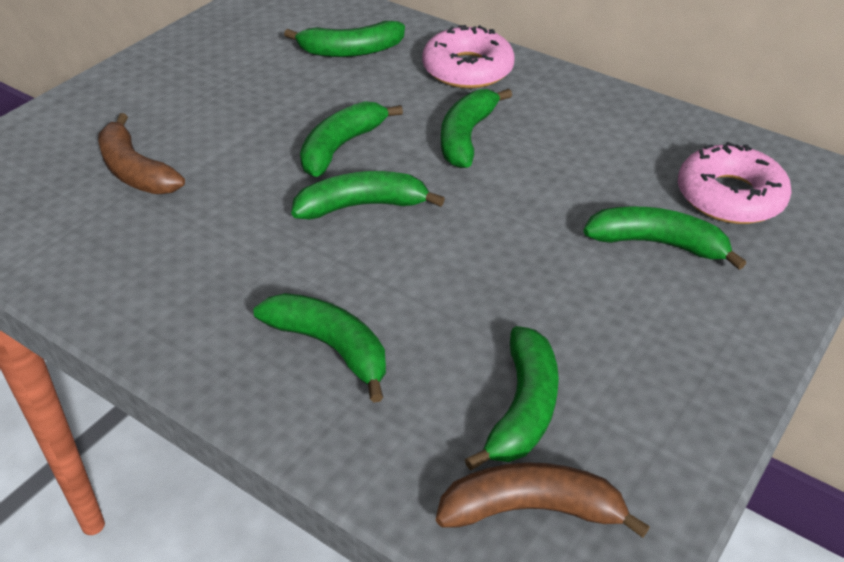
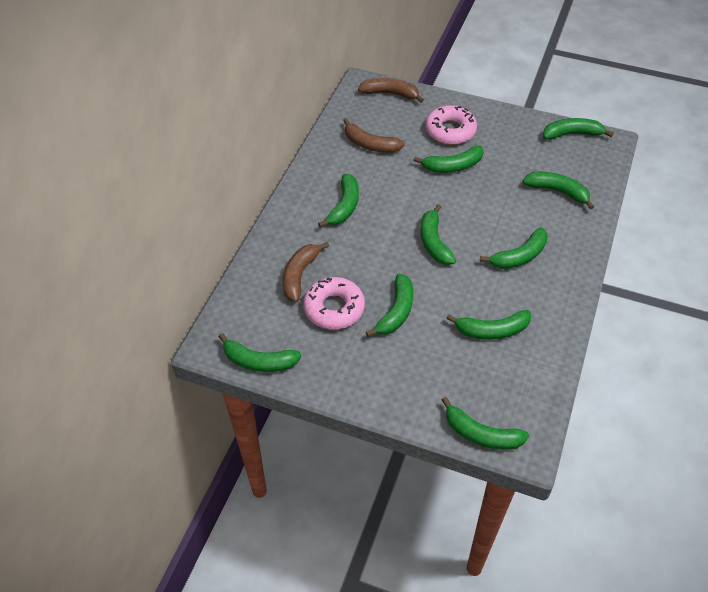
brown banana: 2 -> 3
green banana: 7 -> 10

